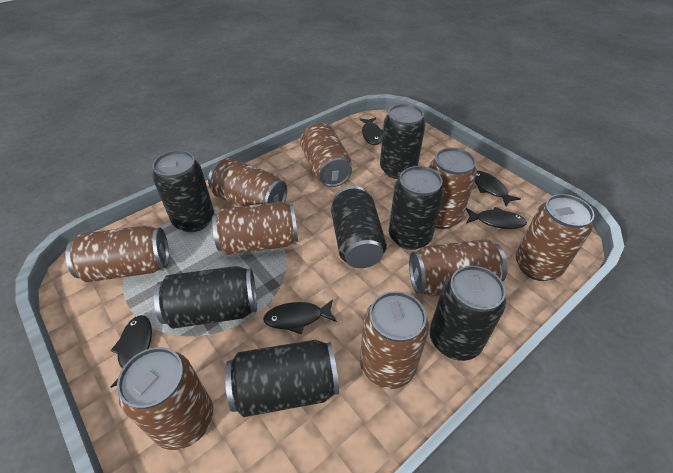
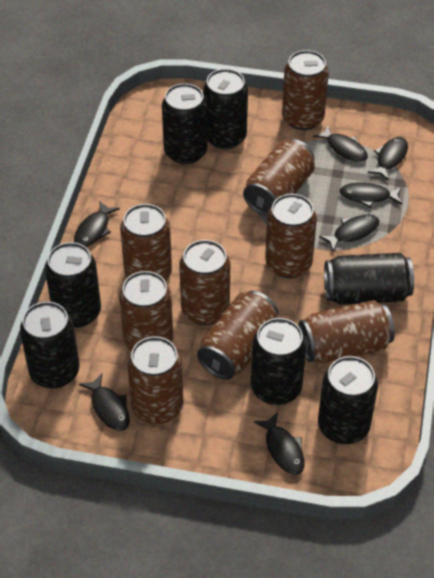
black fish: 5 -> 7

